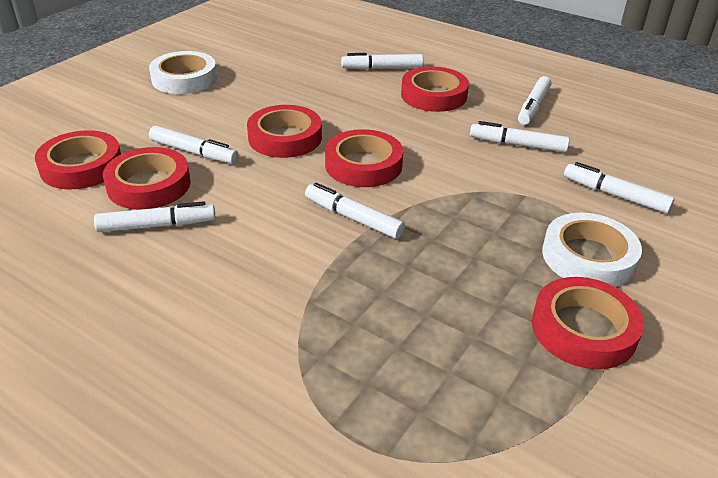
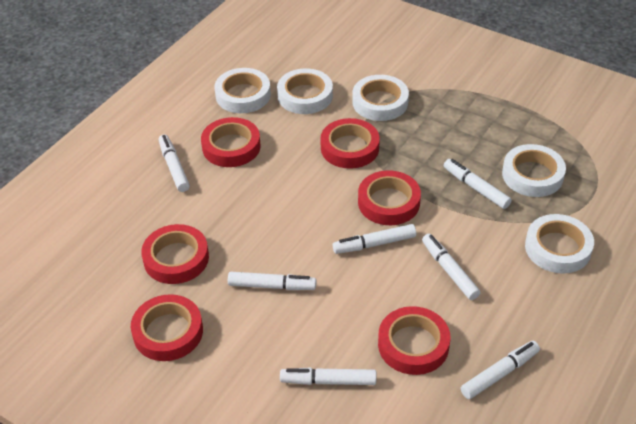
white tape: 2 -> 5

